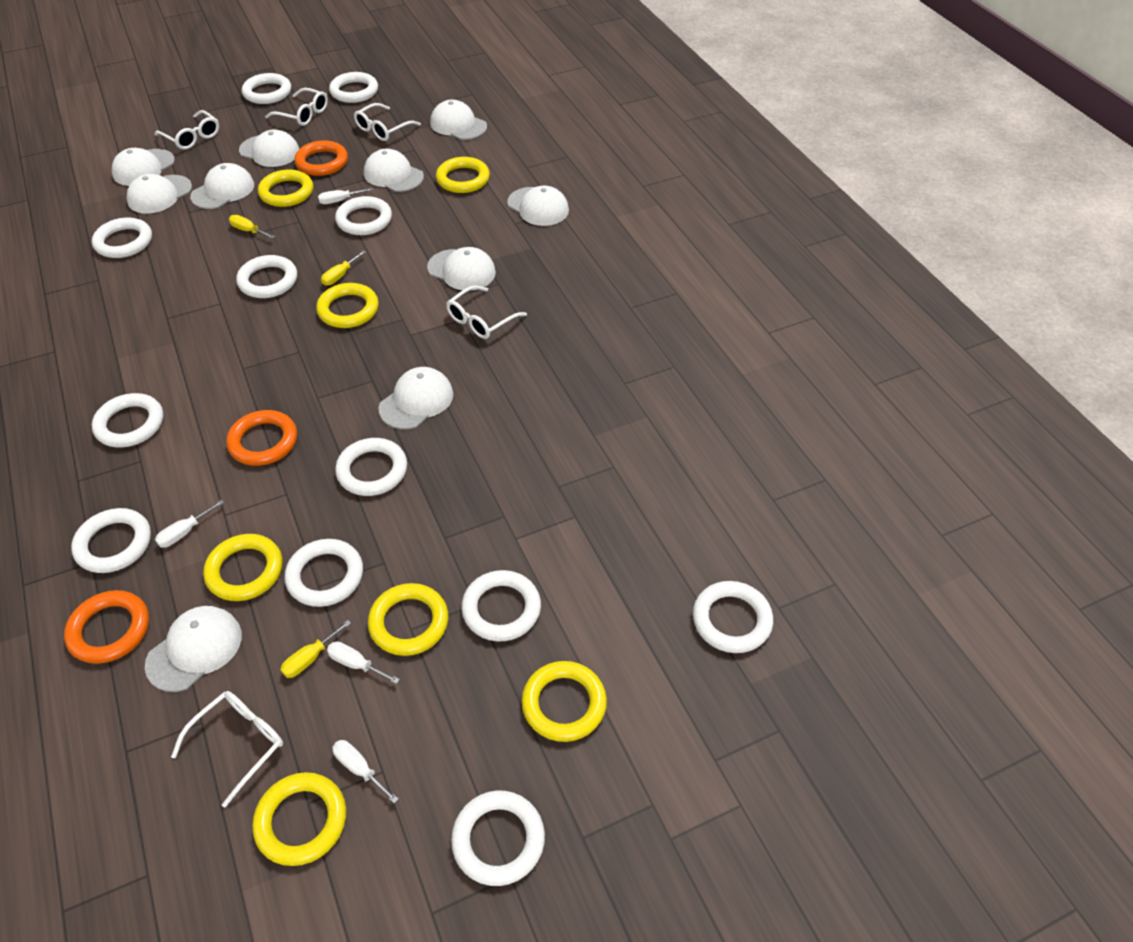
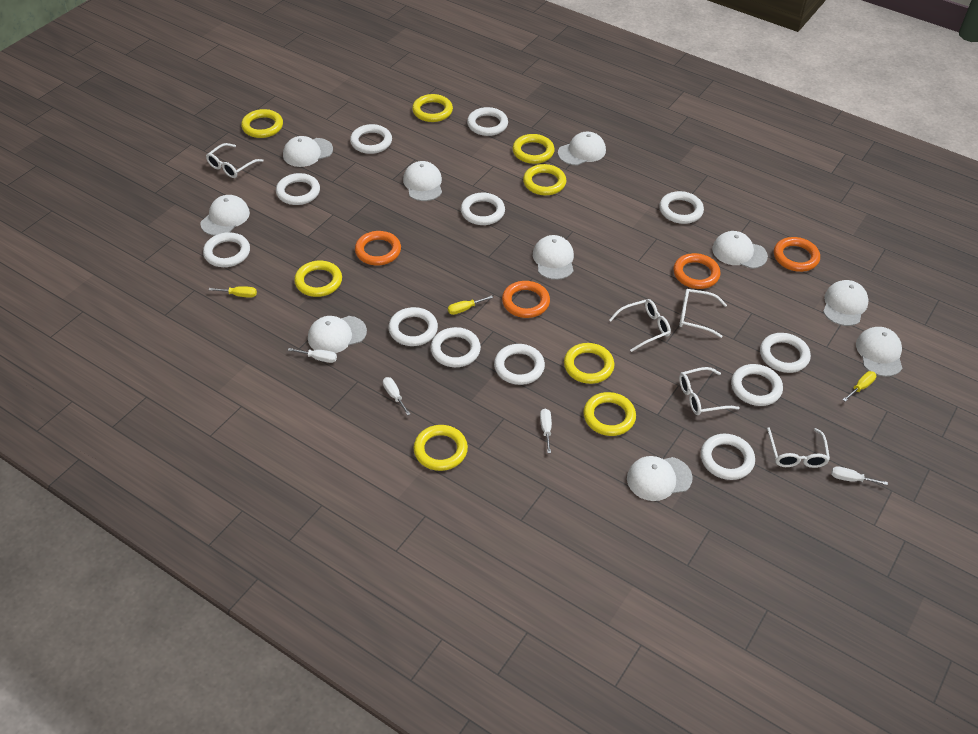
orange ring: 3 -> 4
yellow ring: 7 -> 8

